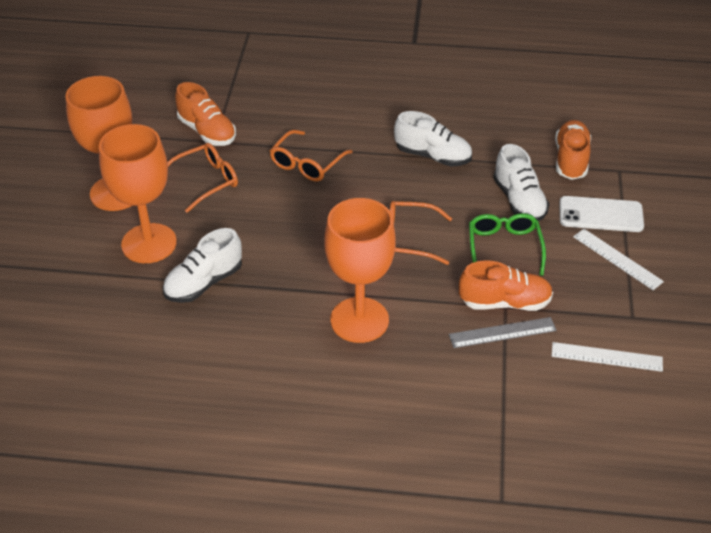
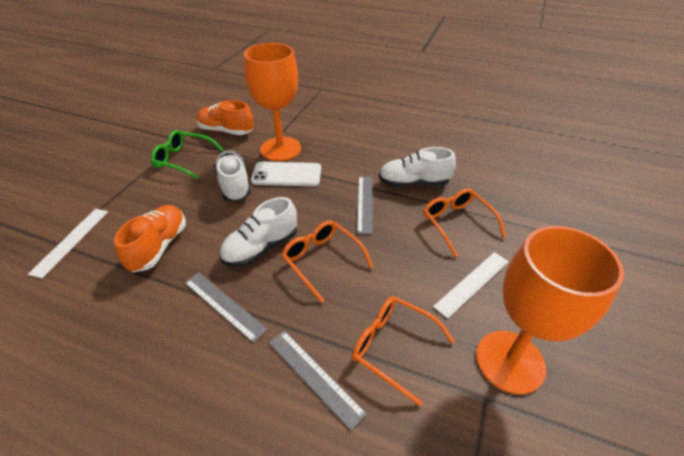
grey ruler: 1 -> 3
orange goblet: 3 -> 2
orange shoe: 3 -> 2

